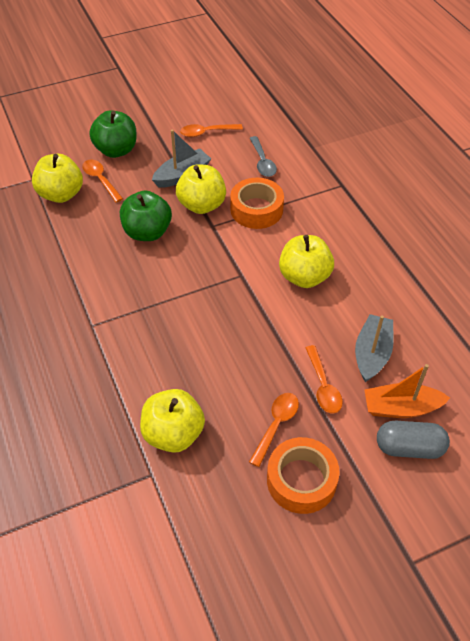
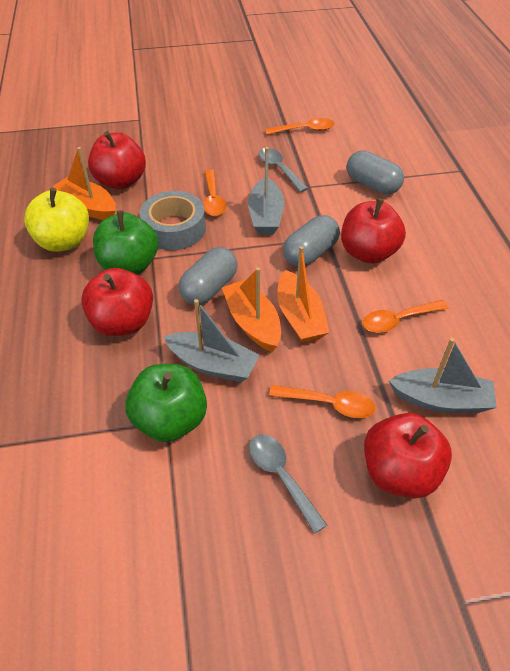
grey boat: 2 -> 3
grey capsule: 1 -> 3
grey spoon: 1 -> 2
grey tape: 0 -> 1
orange boat: 1 -> 3
orange tape: 2 -> 0
red apple: 0 -> 4
yellow apple: 4 -> 1

